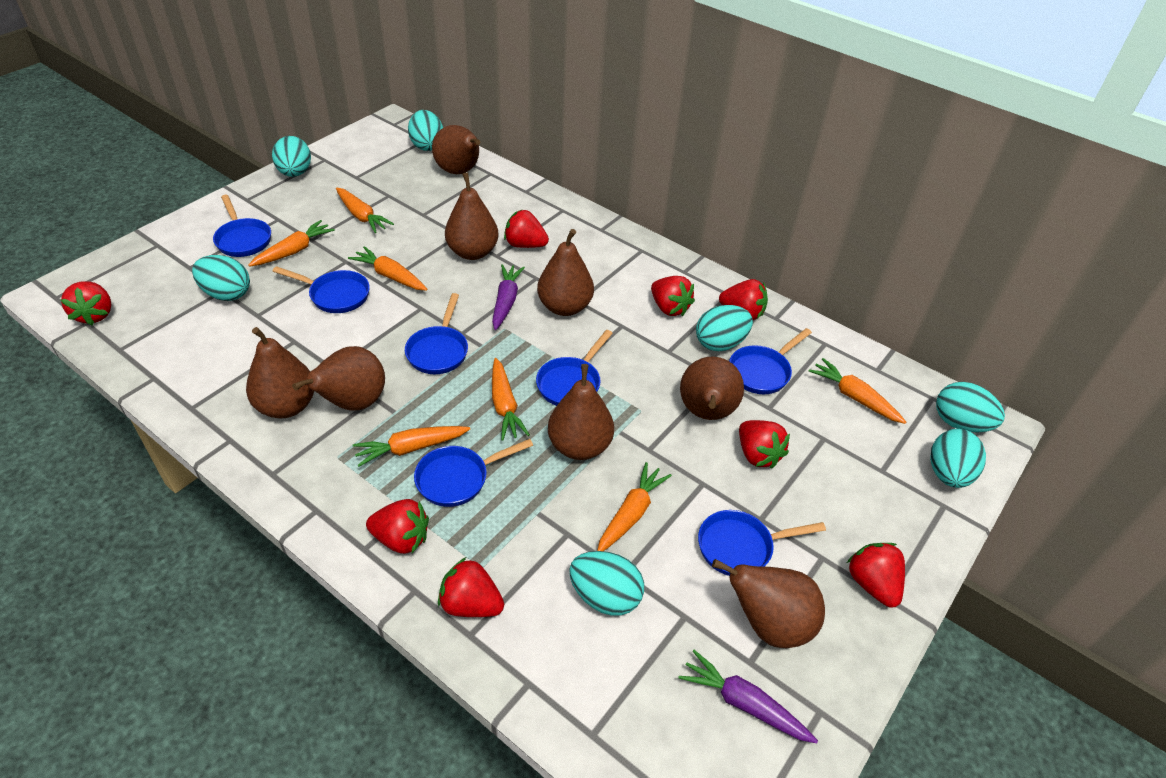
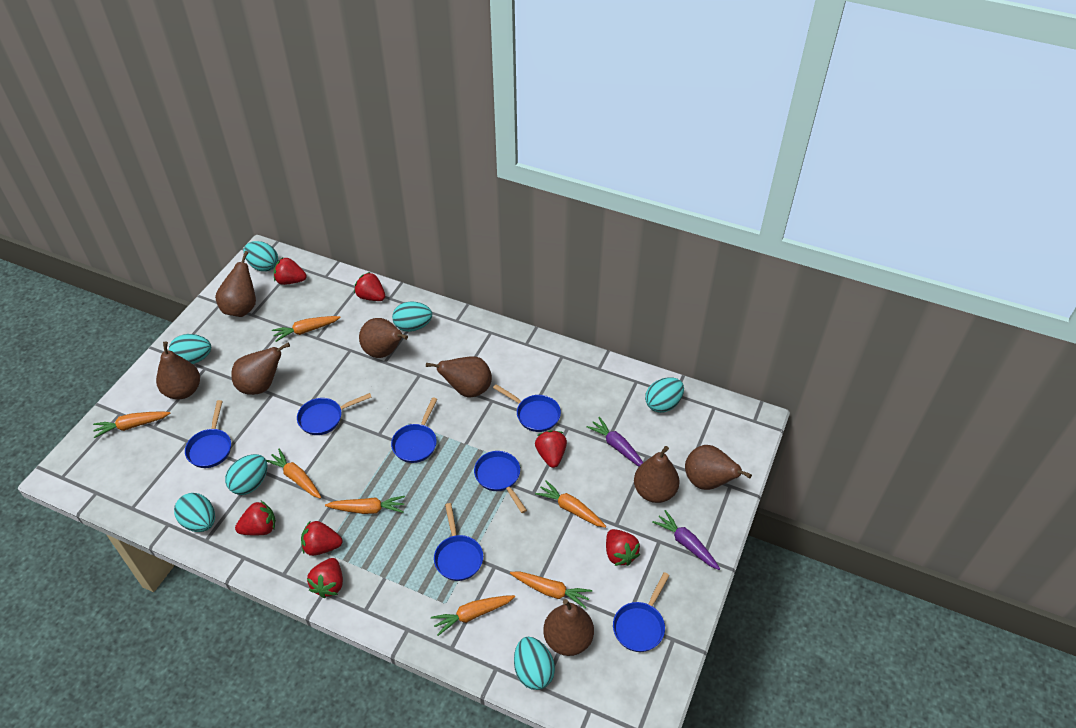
red strawberry: 8 -> 7

